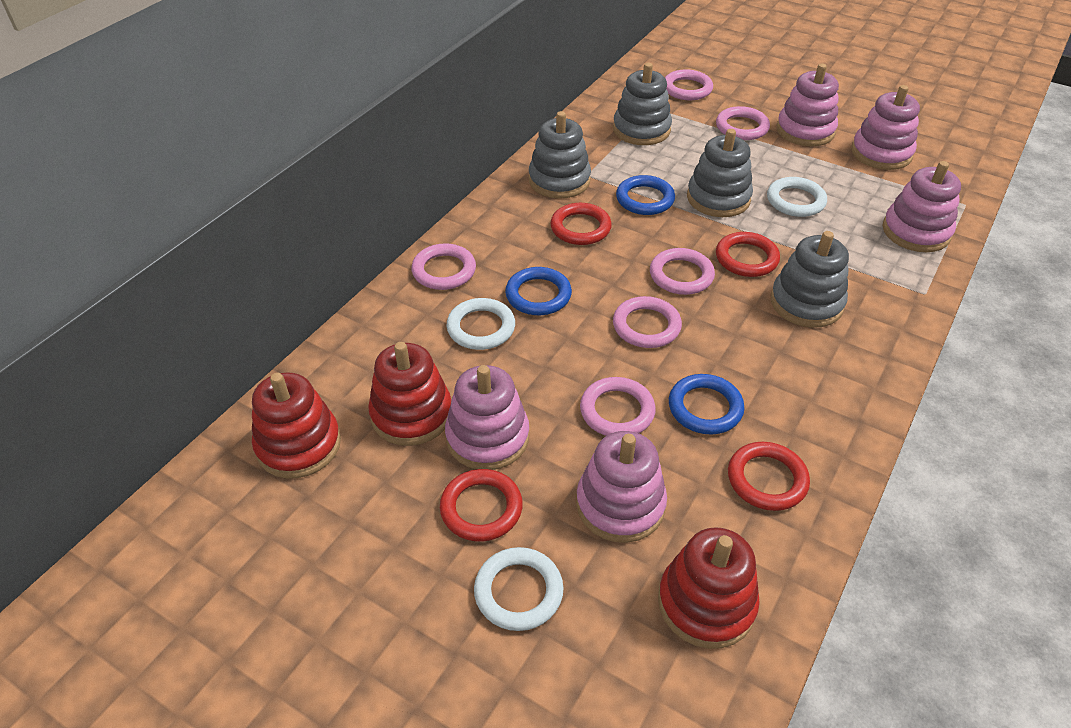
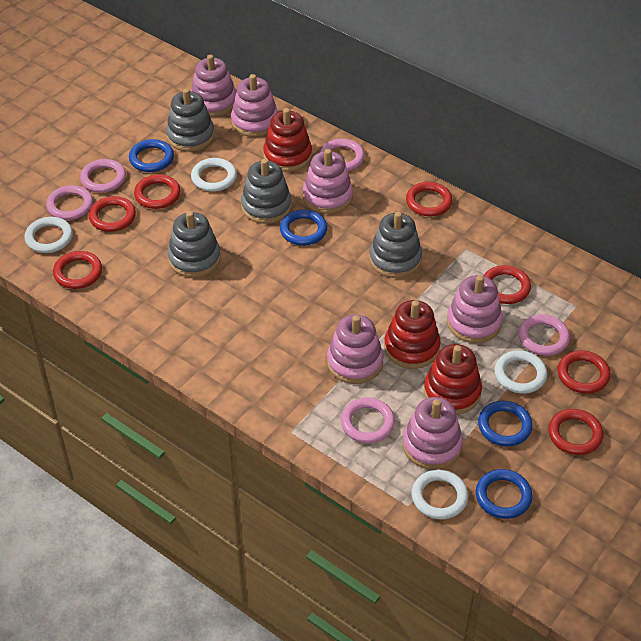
blue ring: 3 -> 4
pink ring: 6 -> 5
pink stacking toy: 5 -> 6
red ring: 4 -> 7
white ring: 3 -> 4

